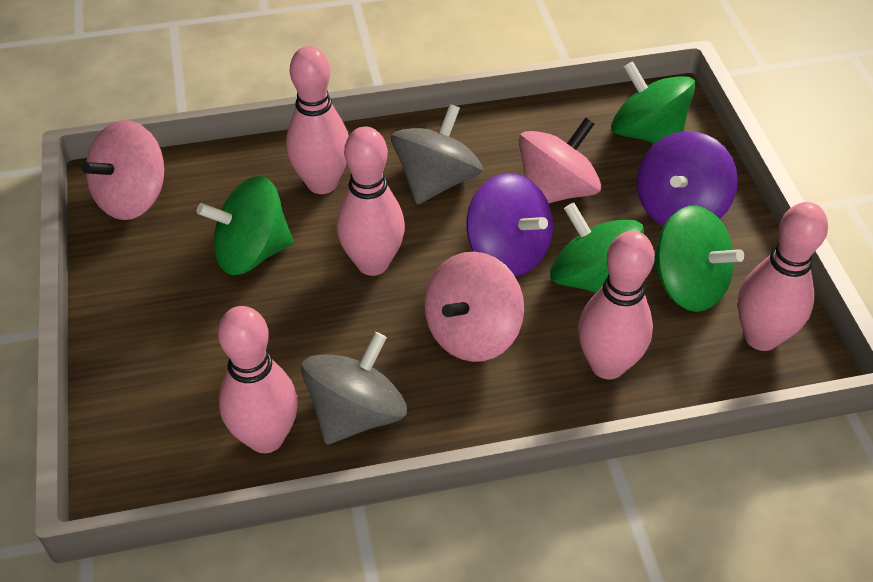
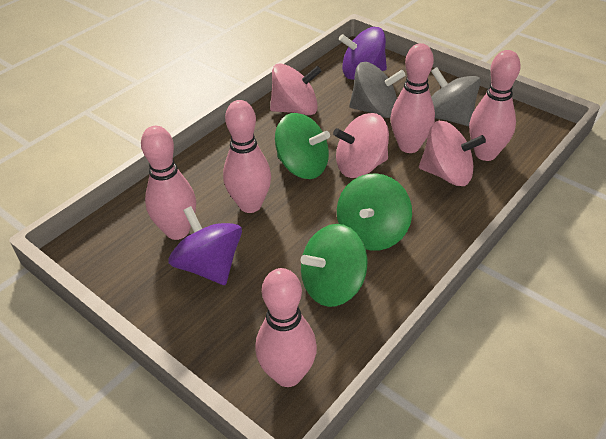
green spinning top: 4 -> 3

